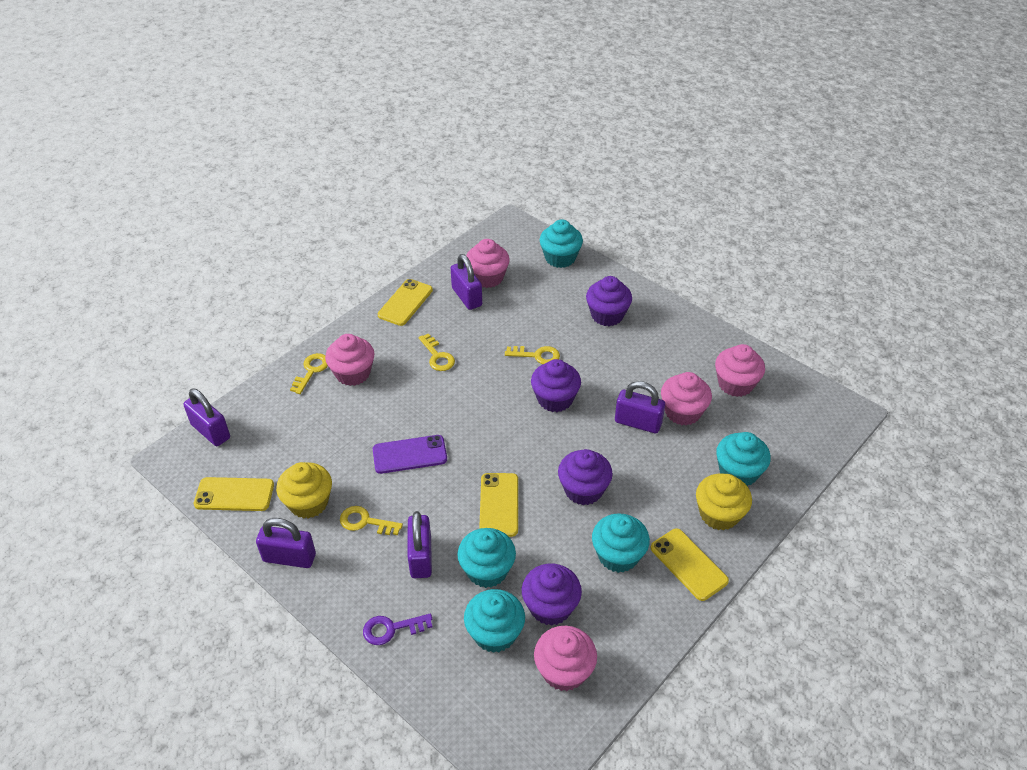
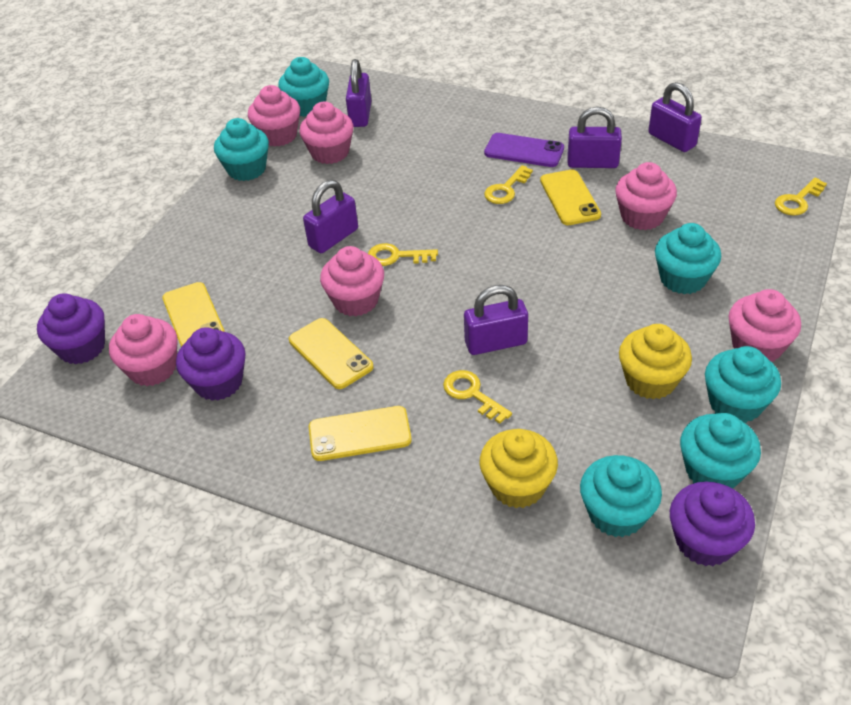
pink cupcake: 5 -> 6
purple cupcake: 4 -> 3
purple key: 1 -> 0
turquoise cupcake: 5 -> 6

